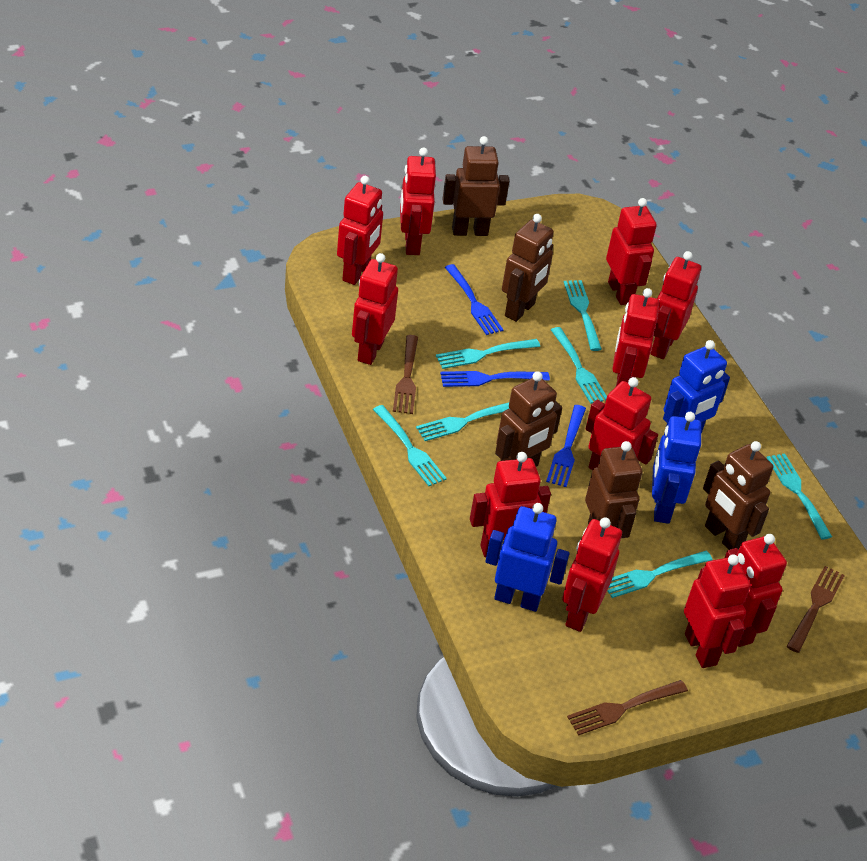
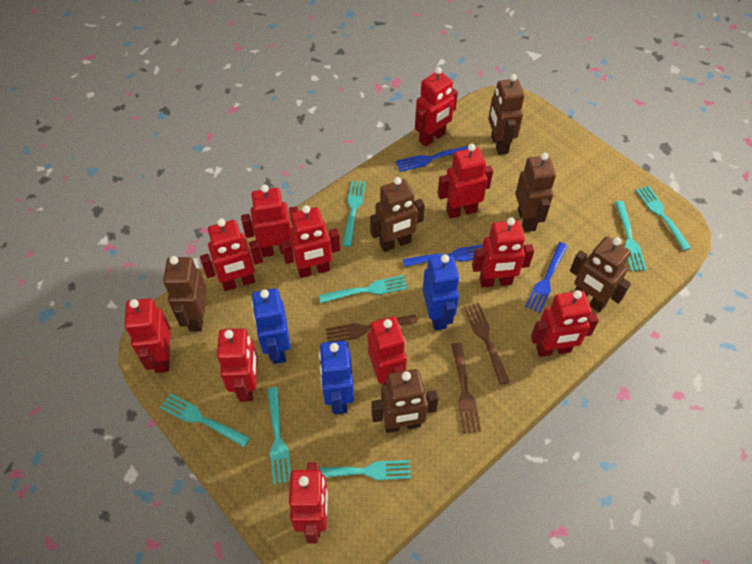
brown robot: 5 -> 6

